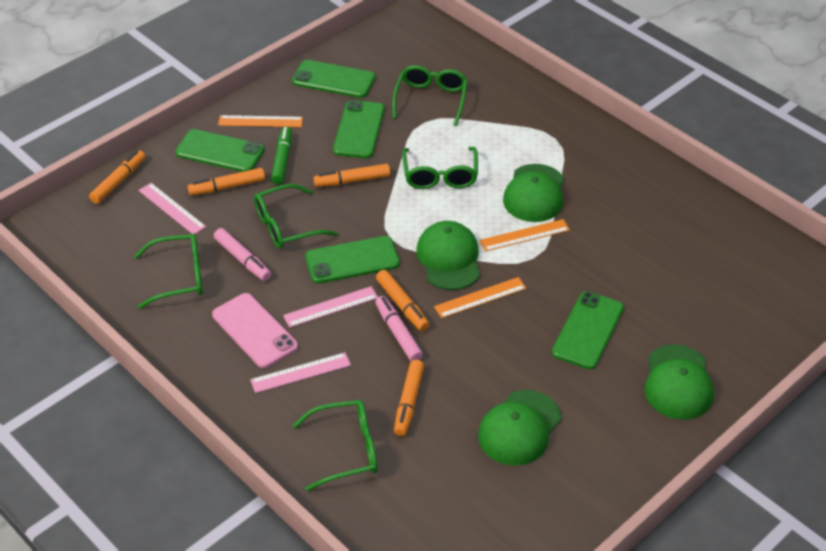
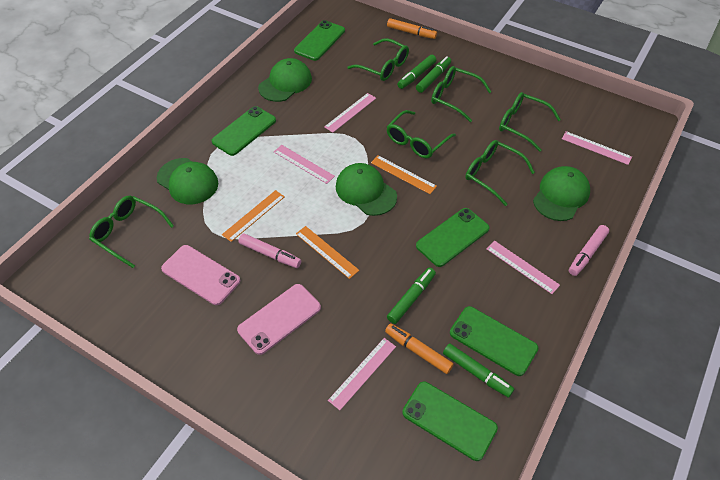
green glasses: 5 -> 6
green marker: 1 -> 4
orange marker: 5 -> 2
pink phone: 1 -> 2
pink ruler: 3 -> 5

